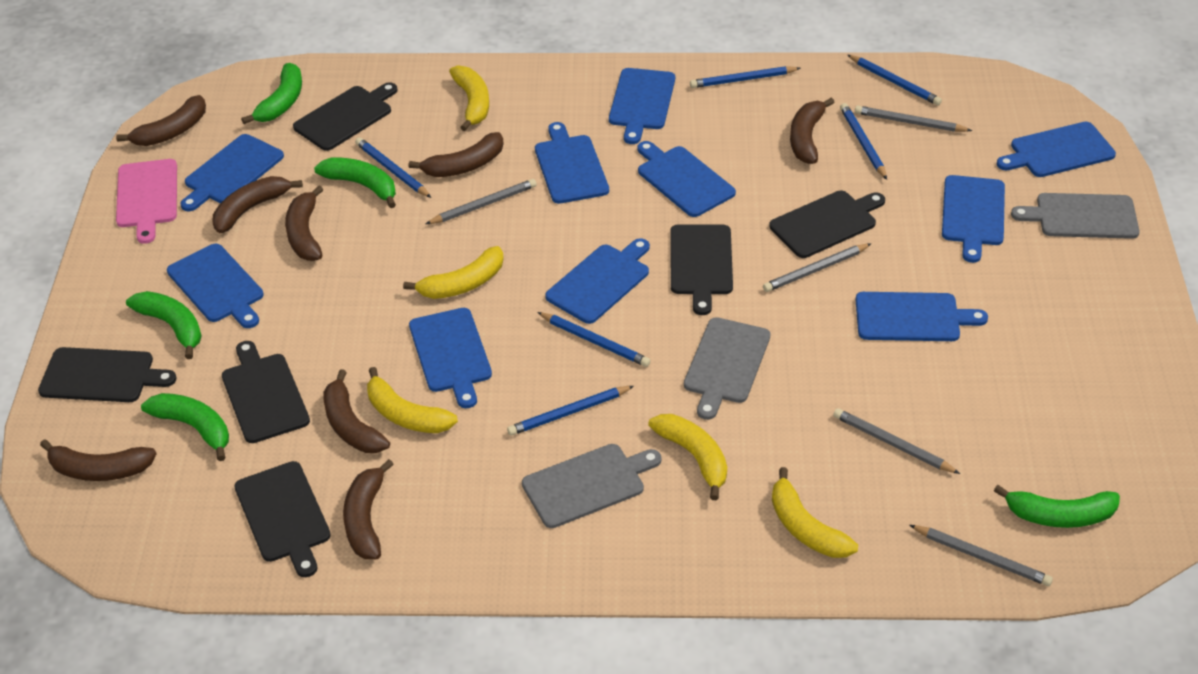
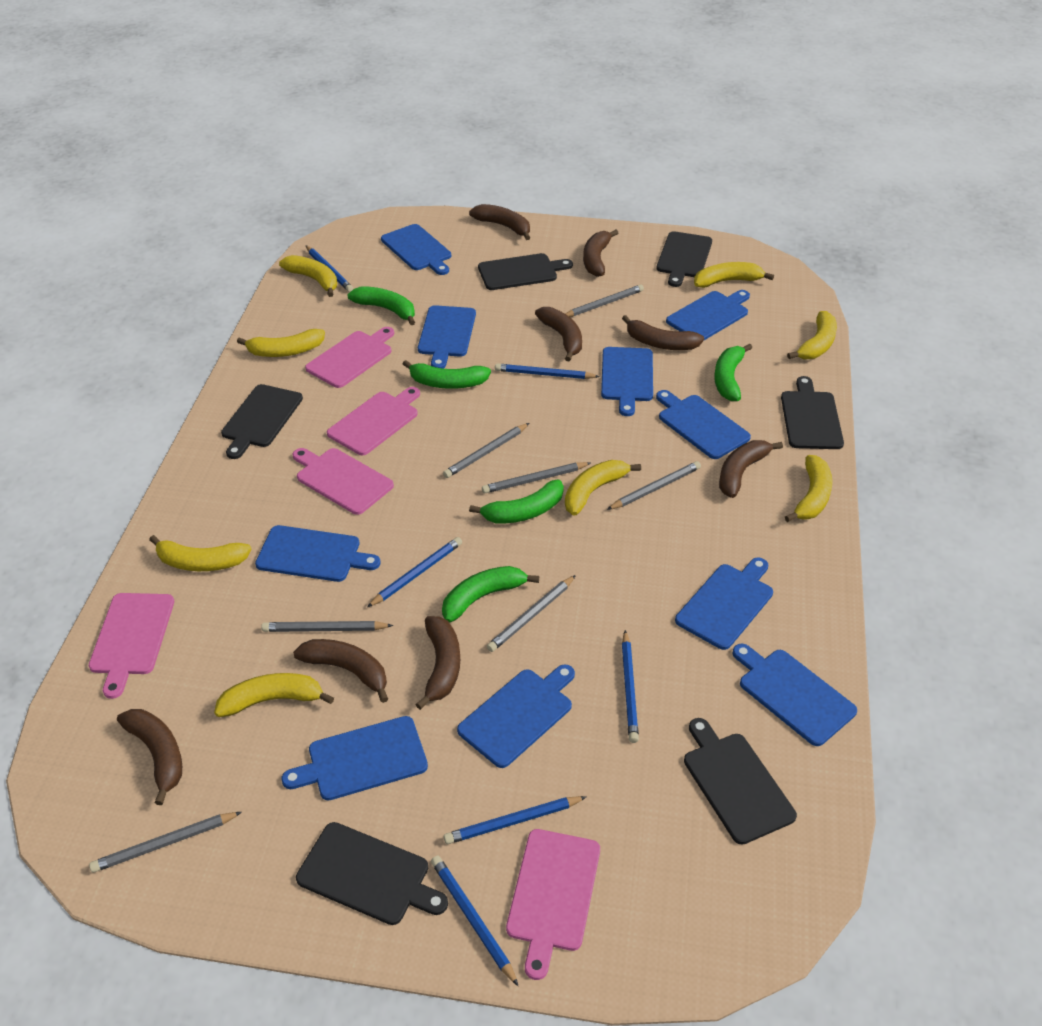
grey cutting board: 3 -> 0
grey pencil: 5 -> 7
pink cutting board: 1 -> 5
yellow banana: 5 -> 8

